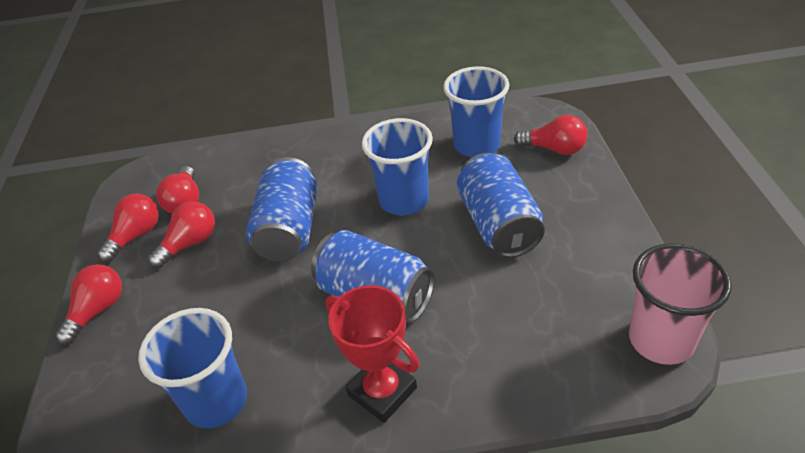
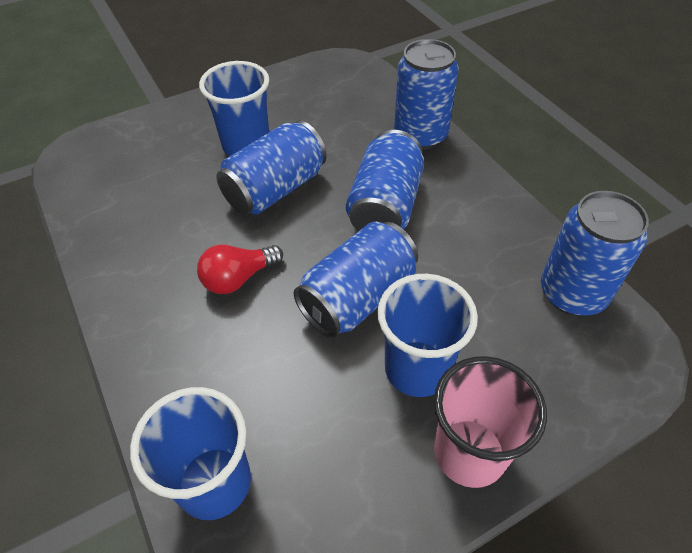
blue can: 3 -> 5
red light bulb: 5 -> 1
red trophy: 1 -> 0

